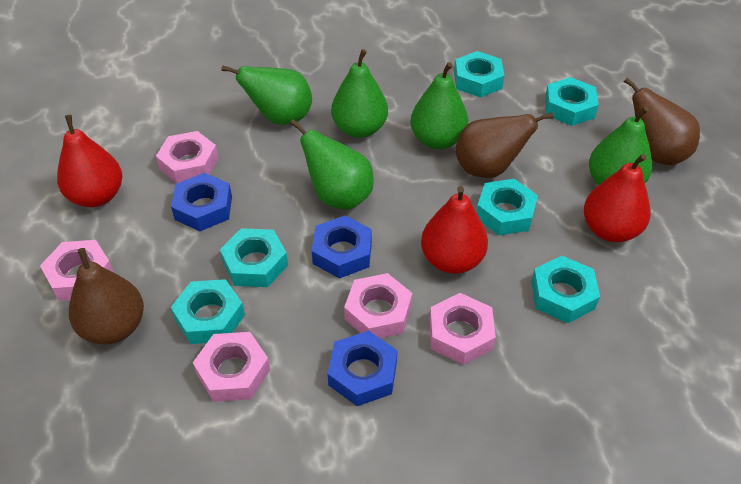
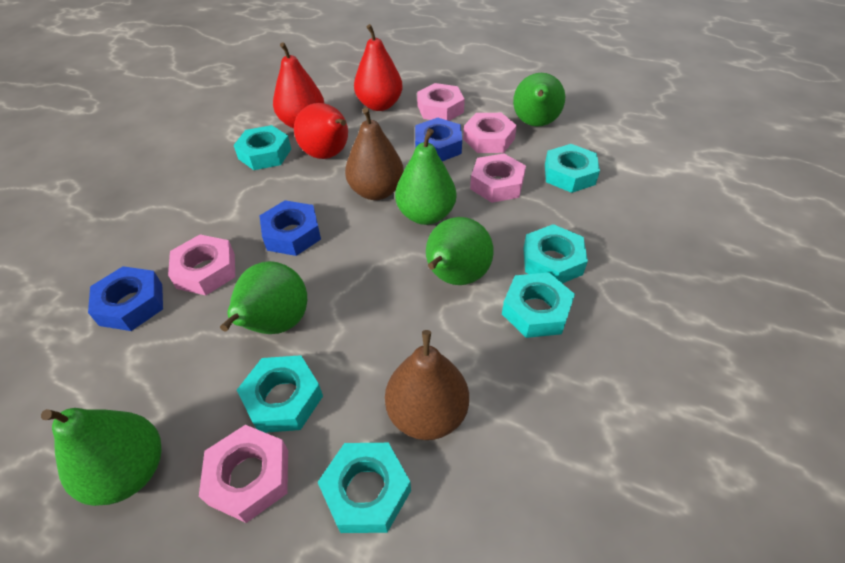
brown pear: 3 -> 2

